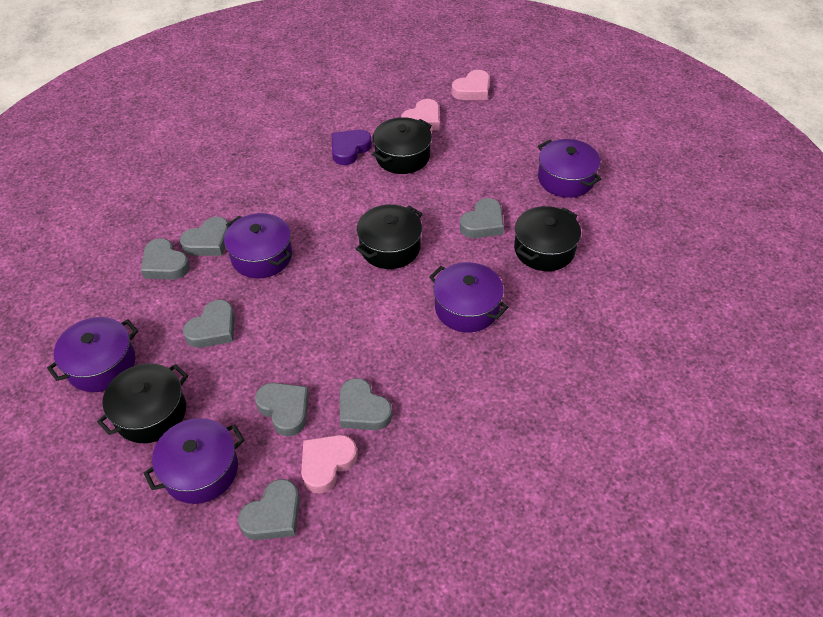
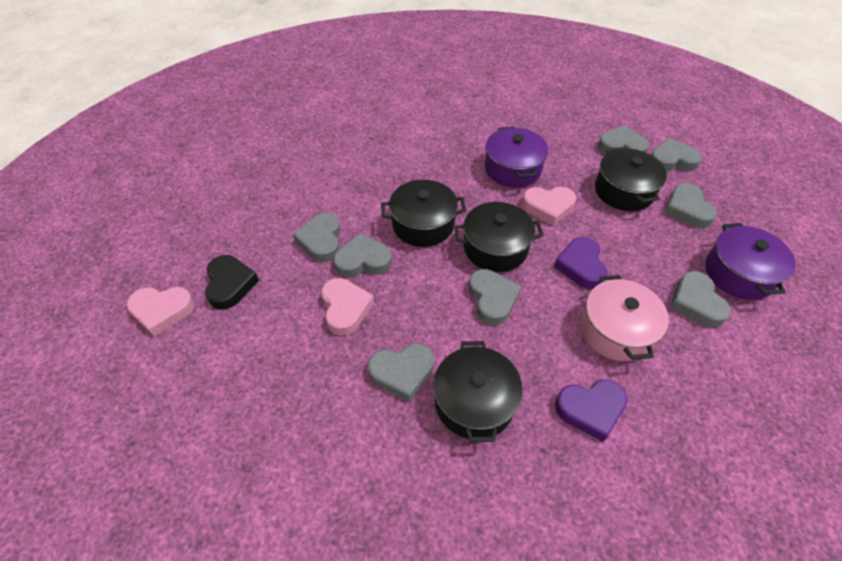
black heart: 0 -> 1
grey heart: 7 -> 8
pink pot: 0 -> 1
purple heart: 1 -> 2
purple pot: 5 -> 2

